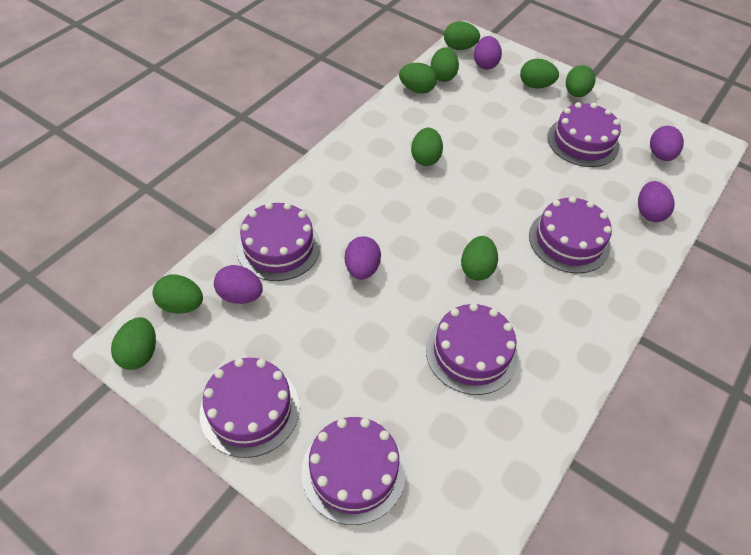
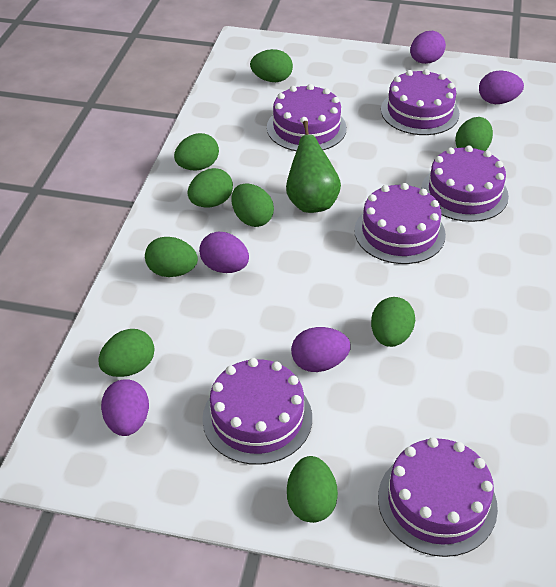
green pear: 0 -> 1

